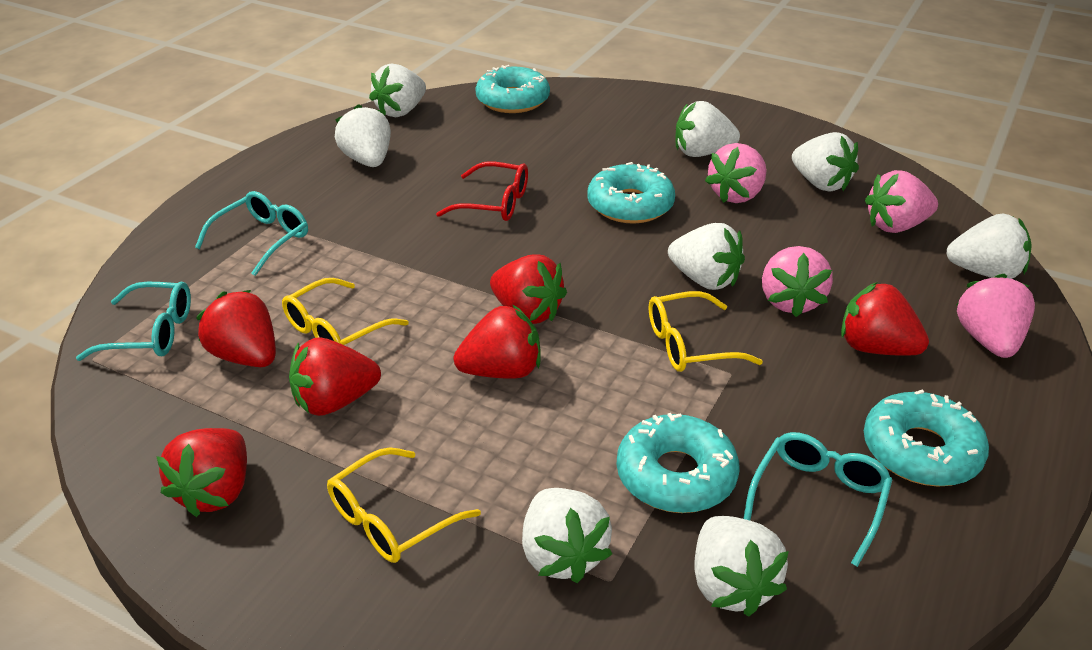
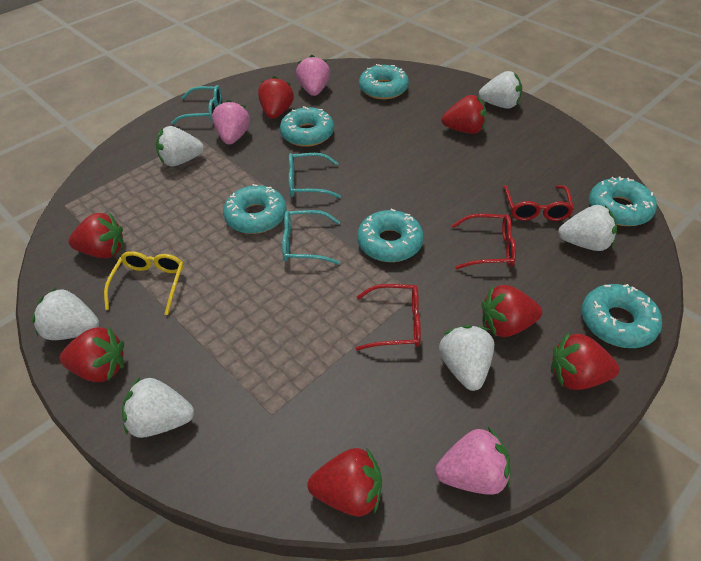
pink strawberry: 4 -> 3
red glasses: 1 -> 3
red strawberry: 6 -> 7
turquoise donut: 4 -> 6
white strawberry: 8 -> 6
yellow glasses: 3 -> 1

